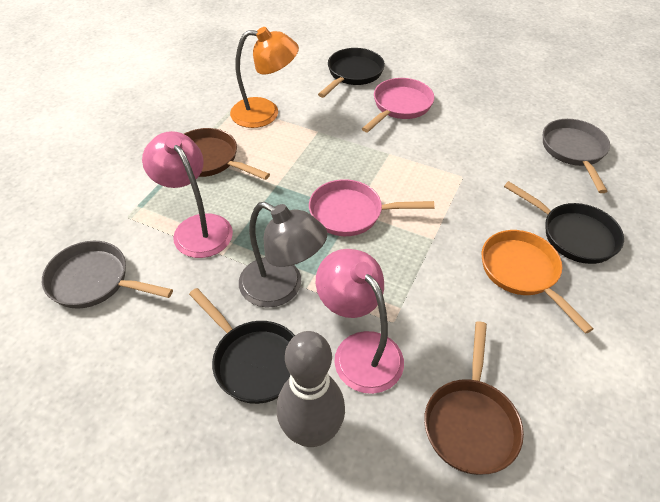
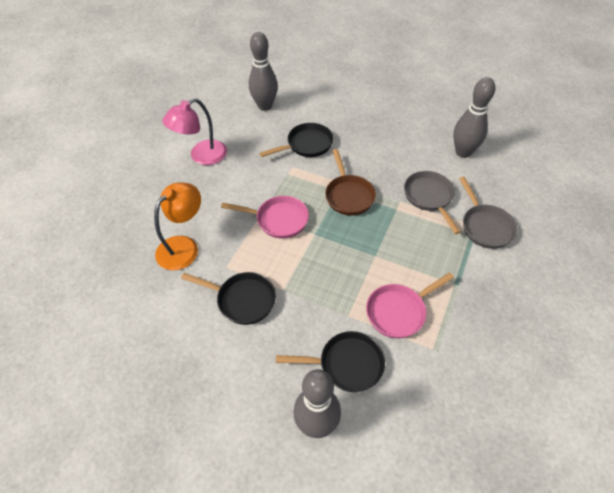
brown pan: 2 -> 1
grey bowling pin: 1 -> 3
grey lamp: 1 -> 0
orange pan: 1 -> 0
pink lamp: 2 -> 1

